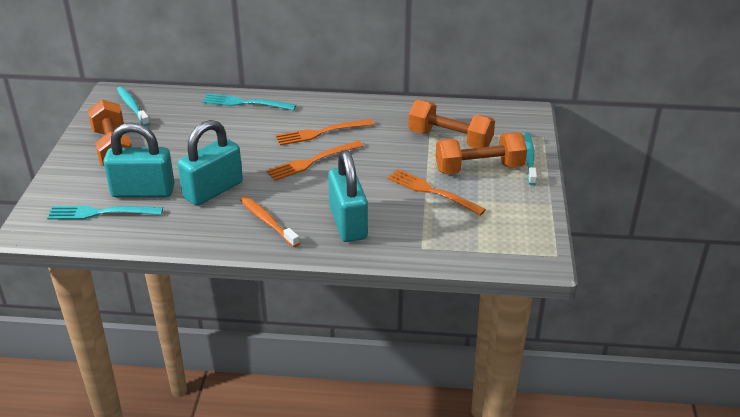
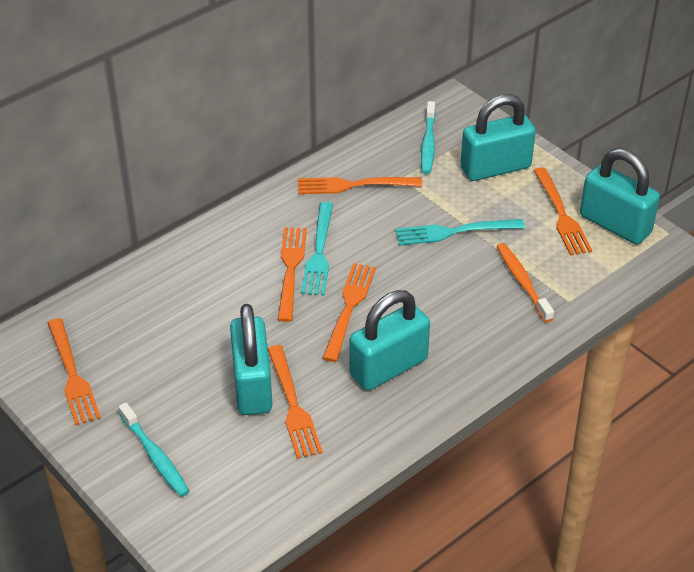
orange dumbbell: 3 -> 0
orange fork: 3 -> 6
turquoise padlock: 3 -> 4

